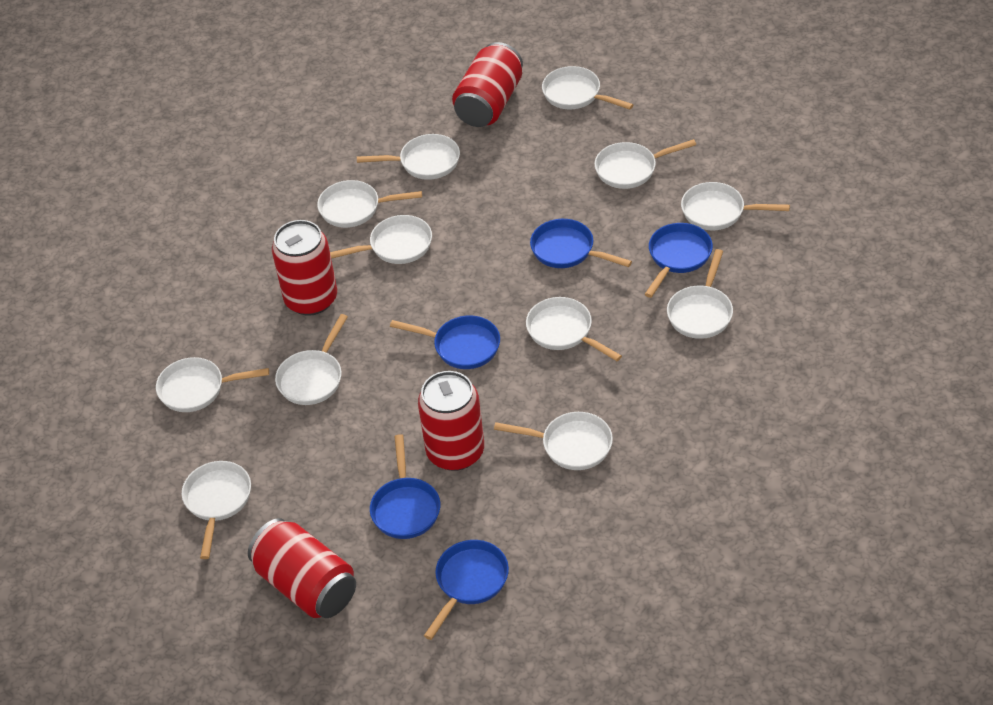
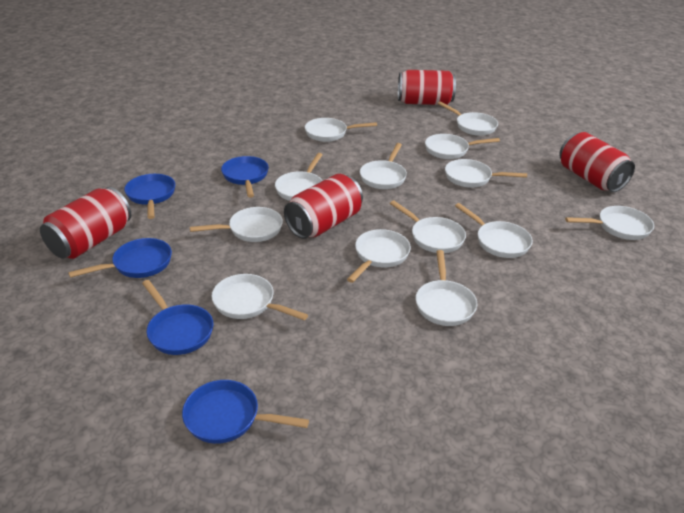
white pan: 12 -> 13

